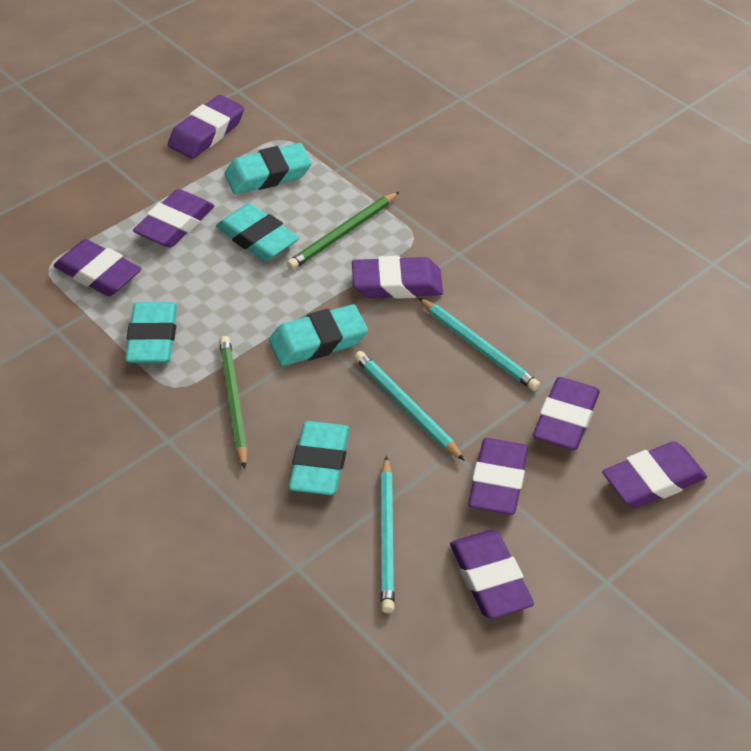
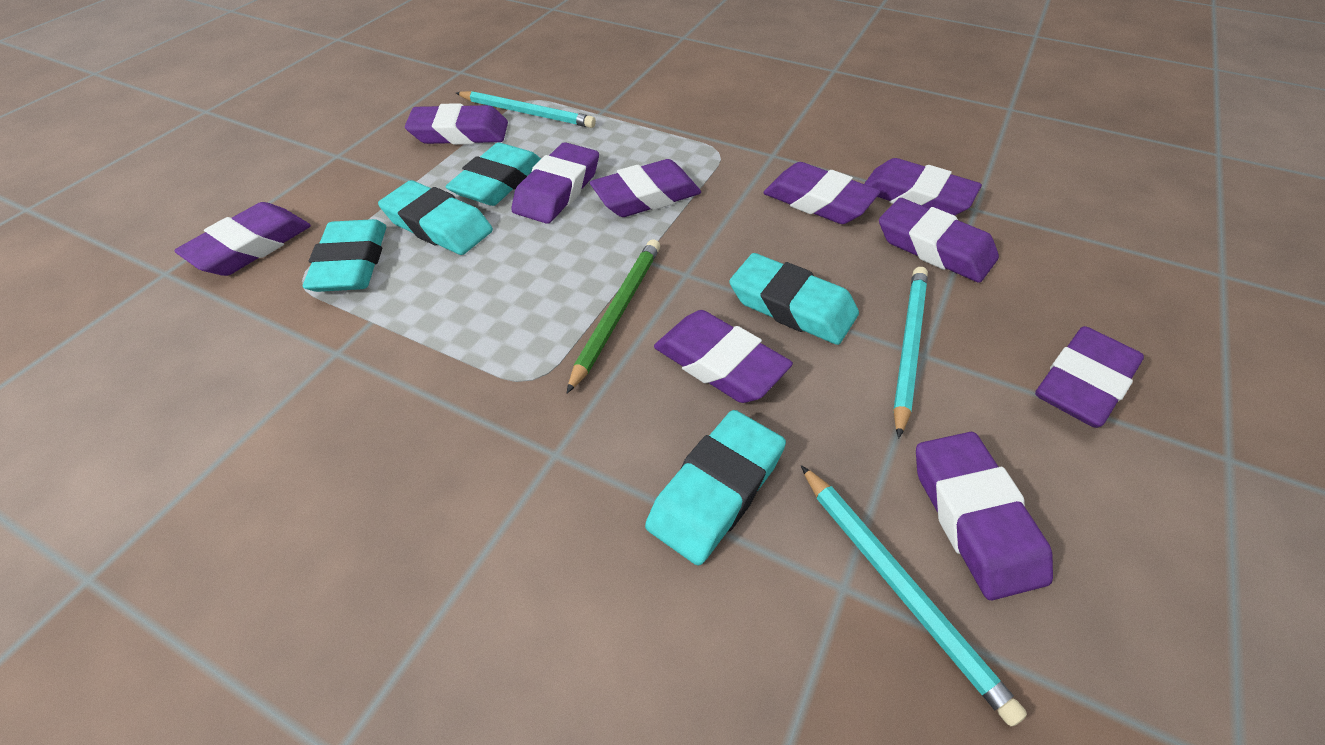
green pencil: 2 -> 1
purple eraser: 8 -> 10

